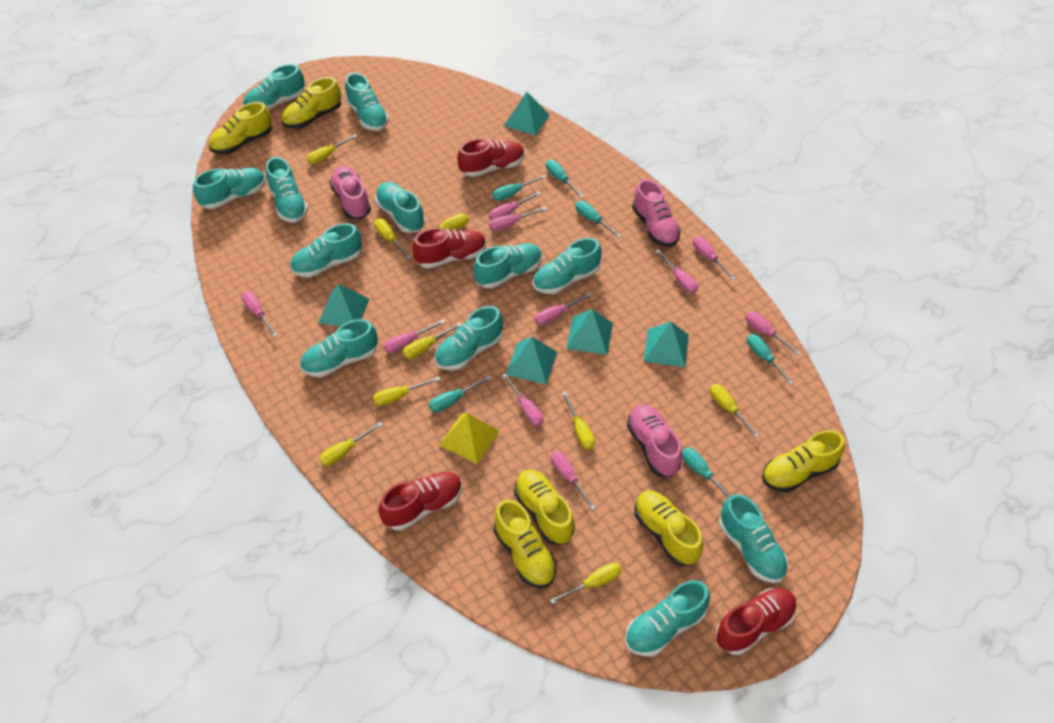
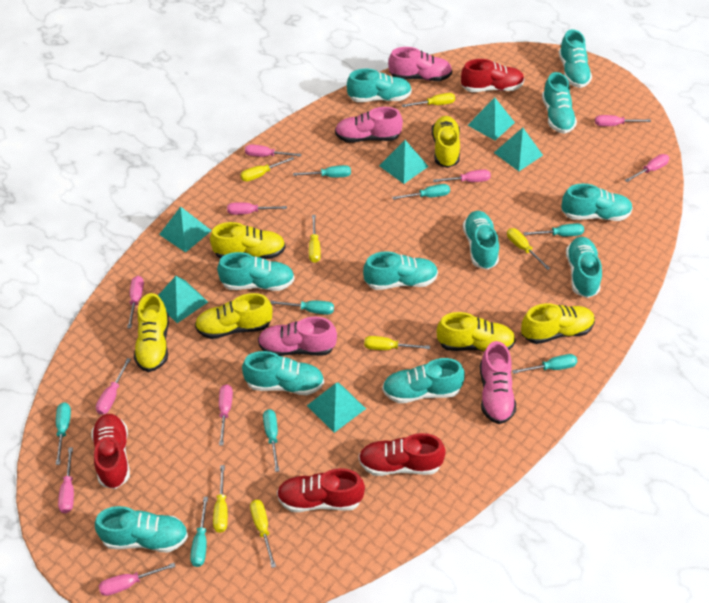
pink shoe: 3 -> 4
turquoise pyramid: 5 -> 6
turquoise screwdriver: 6 -> 8
turquoise shoe: 12 -> 11
yellow pyramid: 1 -> 0
yellow screwdriver: 9 -> 7

